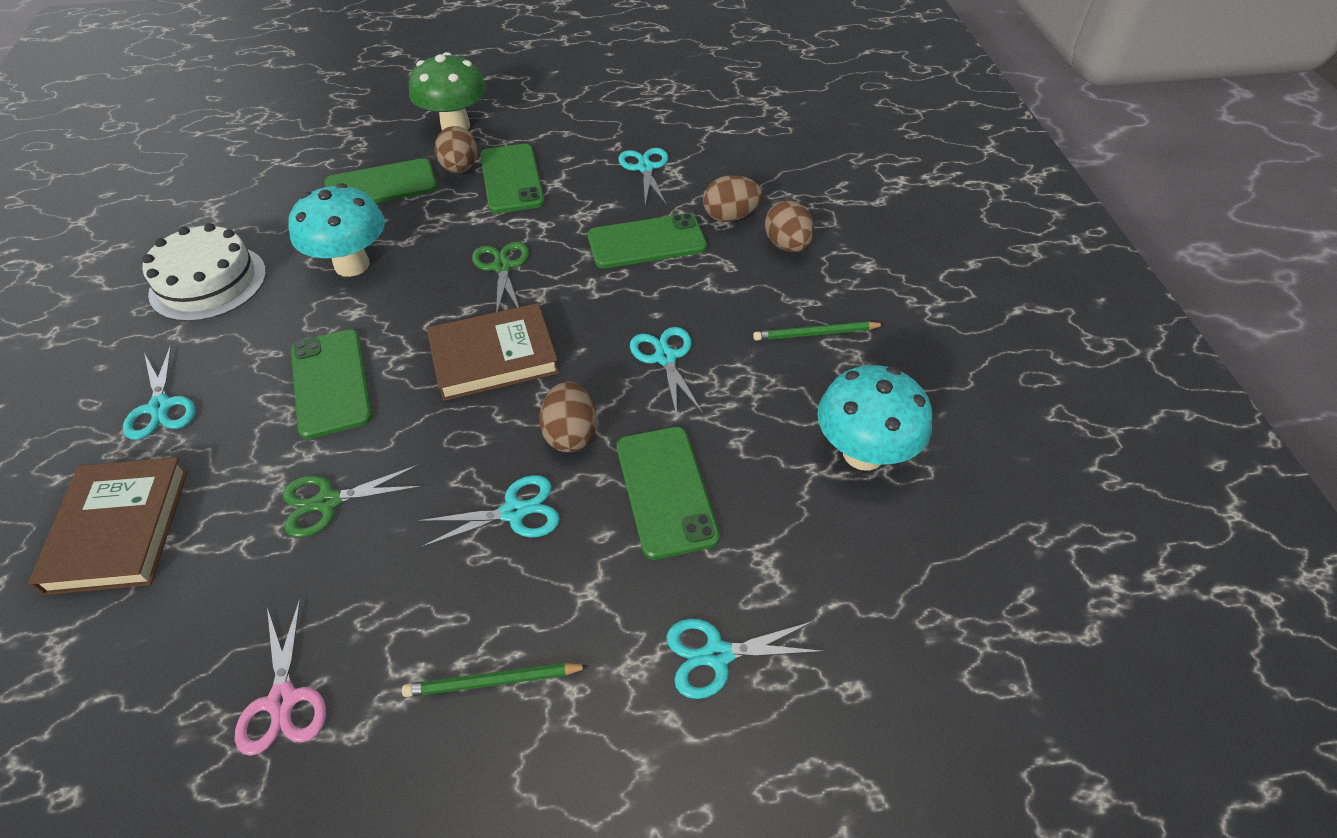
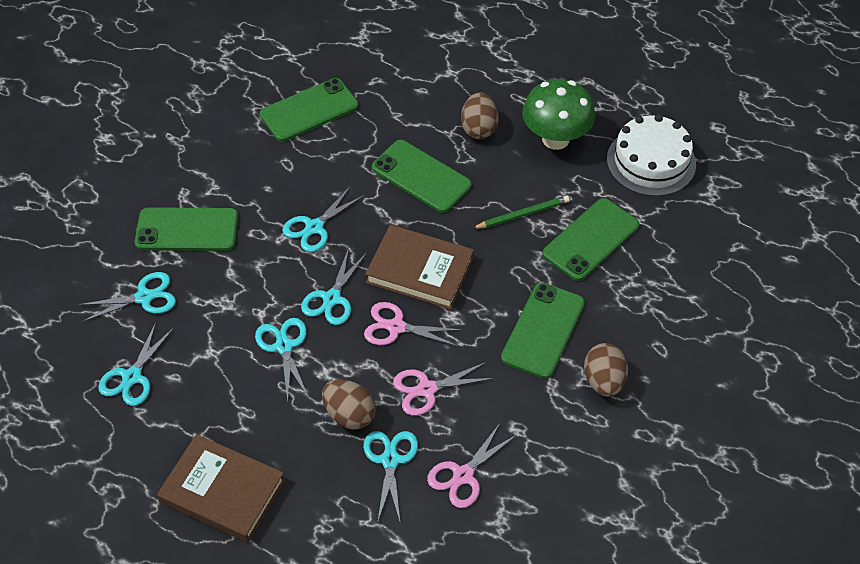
brown egg: 4 -> 3
green pencil: 2 -> 1
green scissors: 2 -> 0
pink scissors: 1 -> 3
turquoise mushroom: 2 -> 0
turquoise scissors: 5 -> 6

